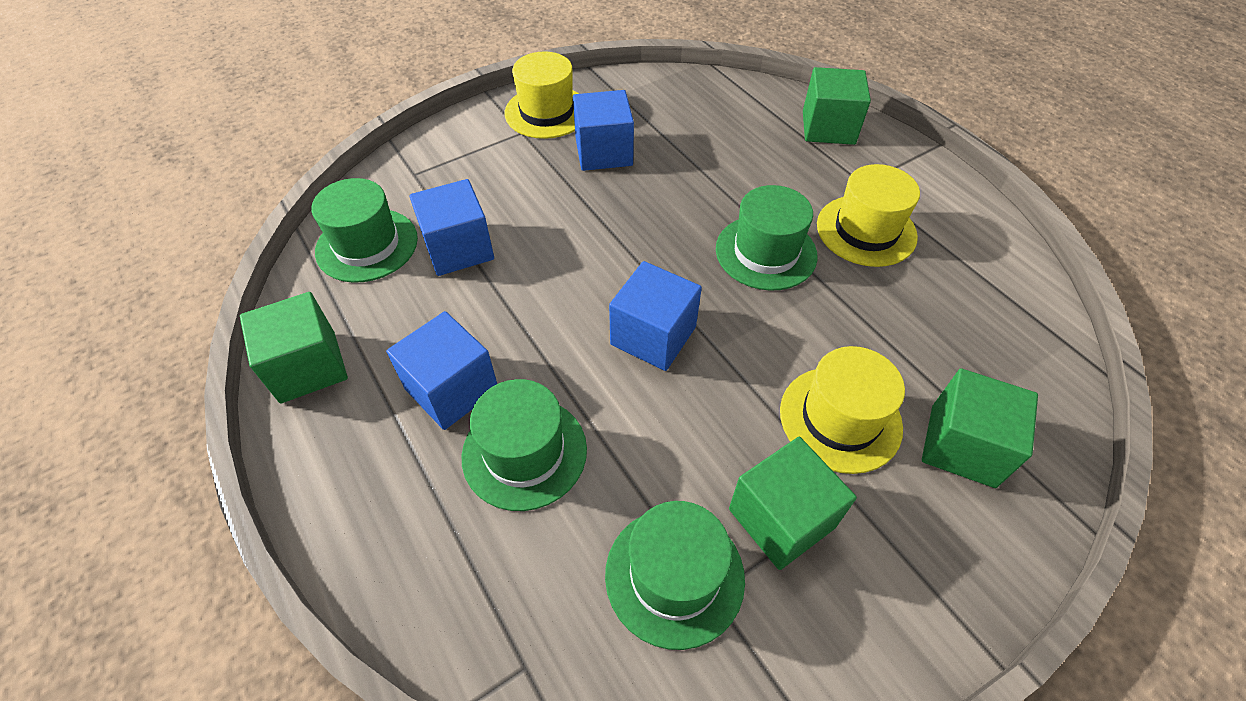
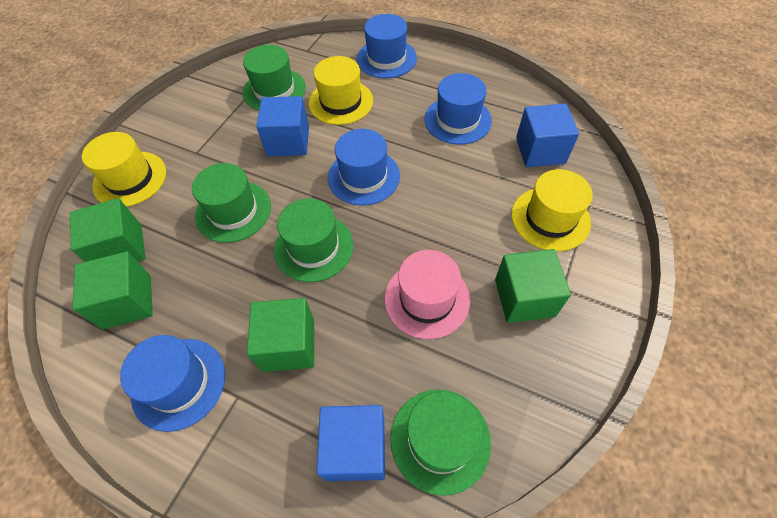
blue cube: 4 -> 3
blue hat: 0 -> 4
pink hat: 0 -> 1

